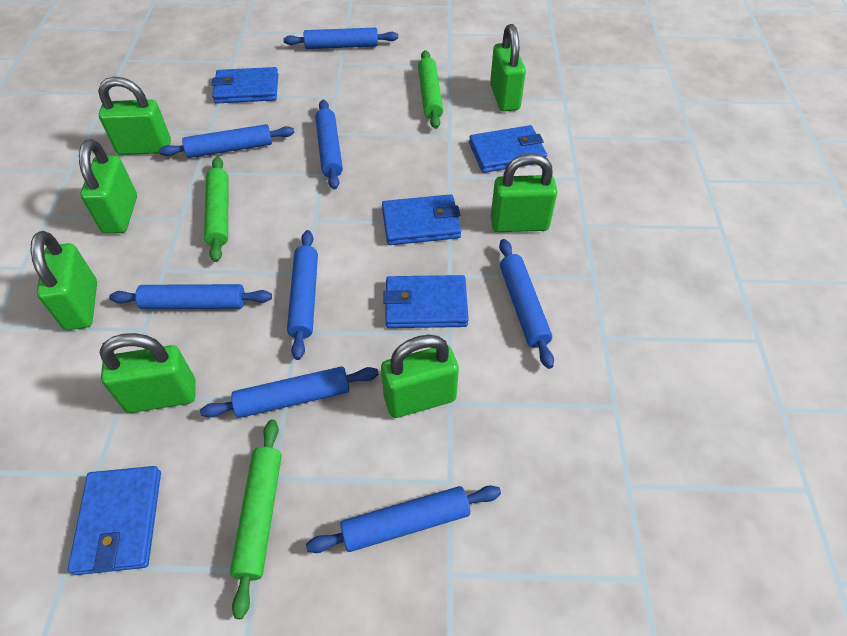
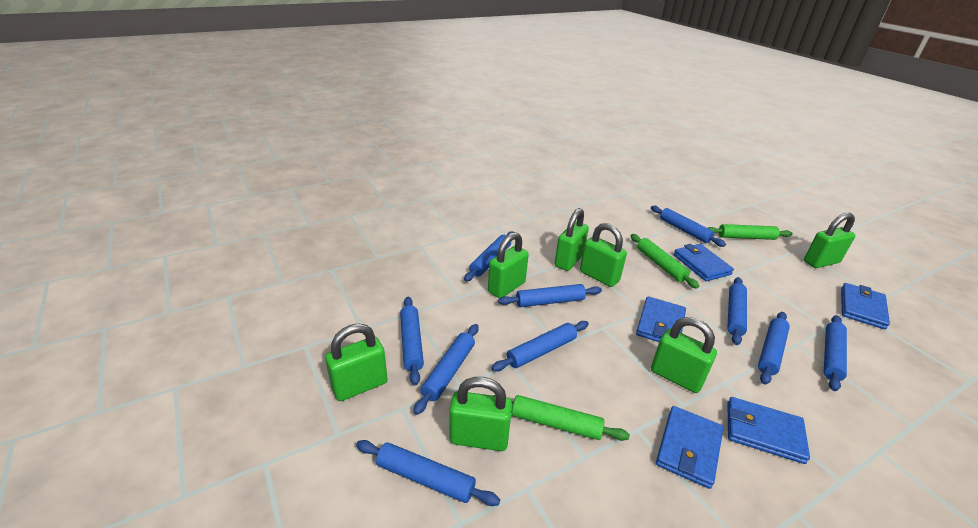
blue rolling pin: 8 -> 10

